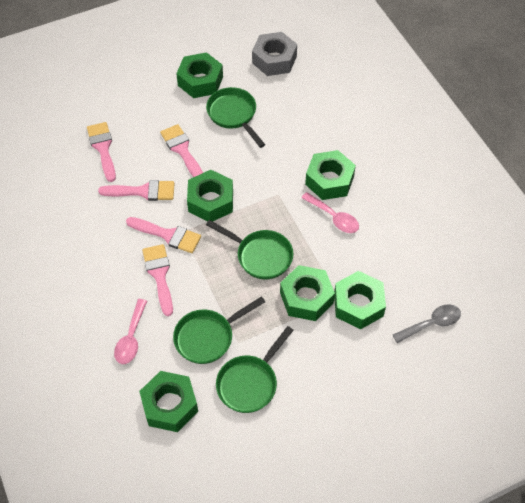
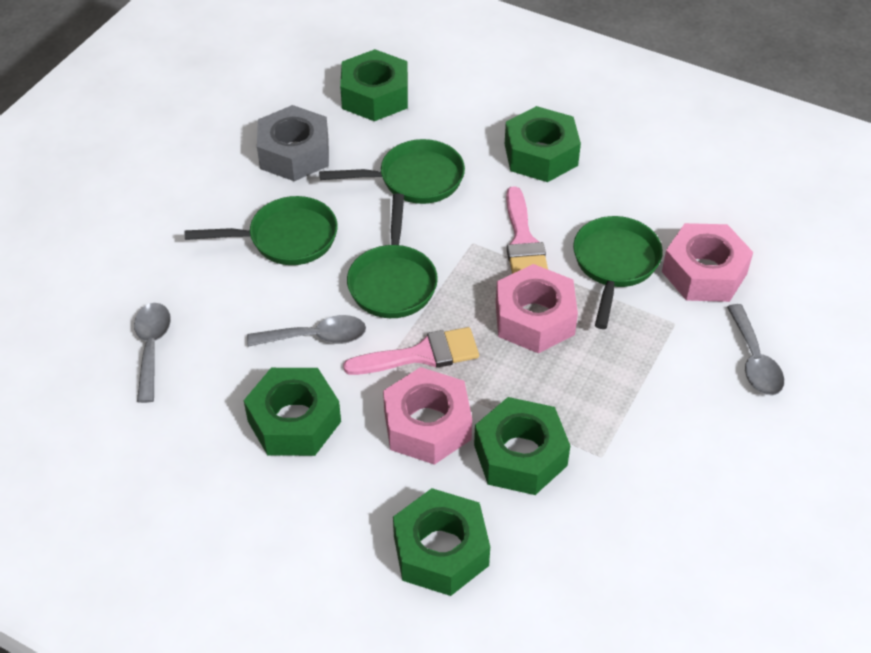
green nut: 6 -> 5
grey spoon: 1 -> 3
pink brush: 5 -> 2
pink nut: 0 -> 3
pink spoon: 2 -> 0

